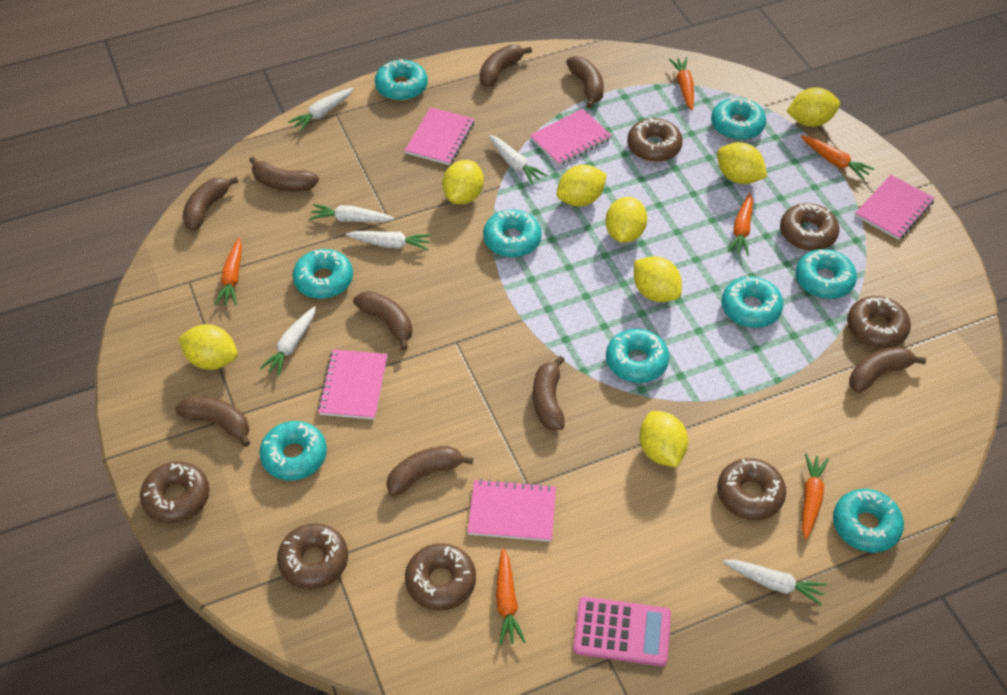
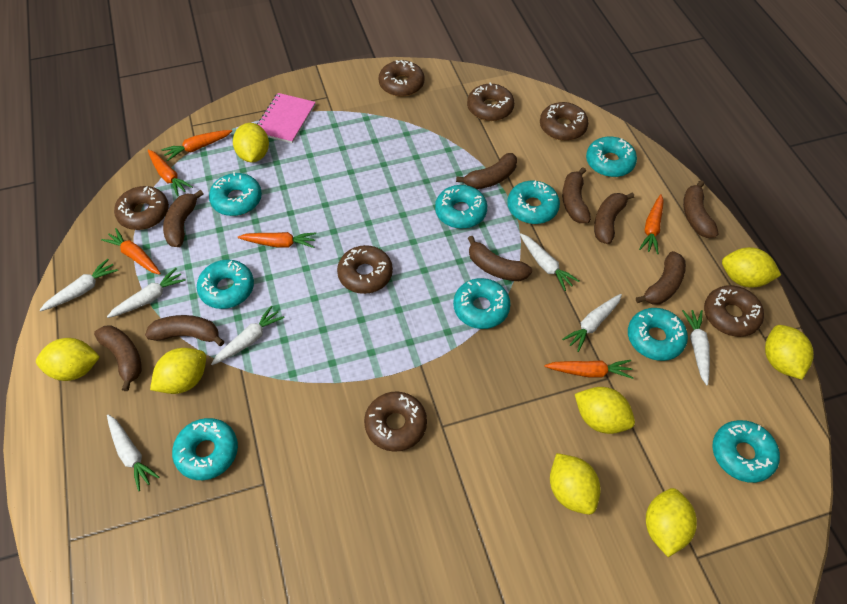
pink calculator: 1 -> 0
pink notebook: 5 -> 1
white carrot: 6 -> 7

